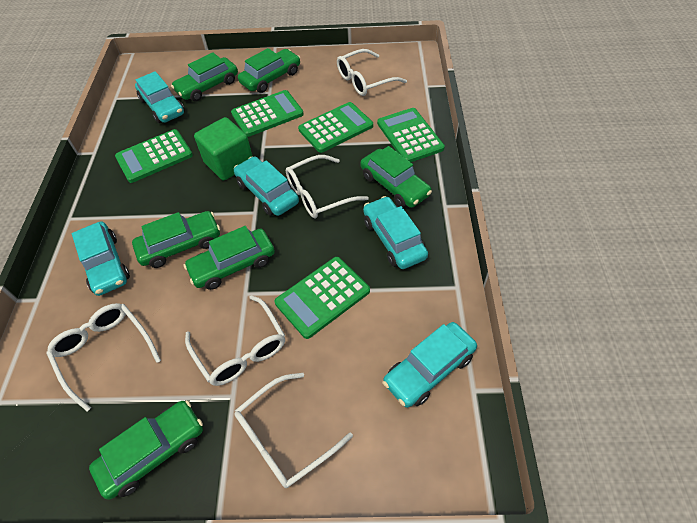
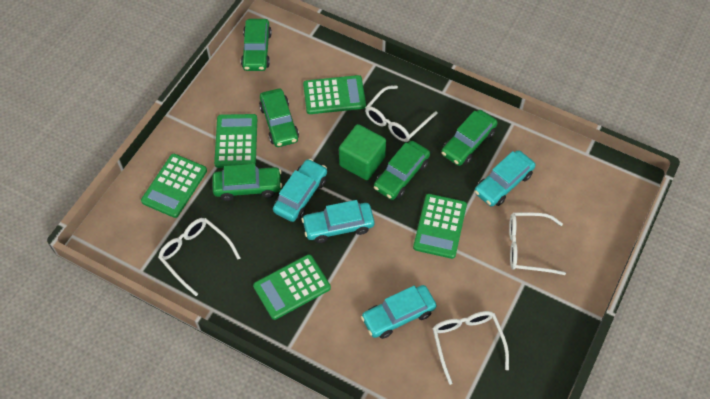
green car: 6 -> 5
turquoise car: 5 -> 4
white glasses: 5 -> 4

